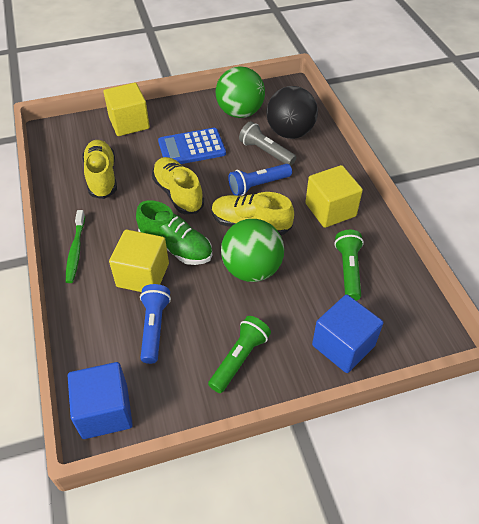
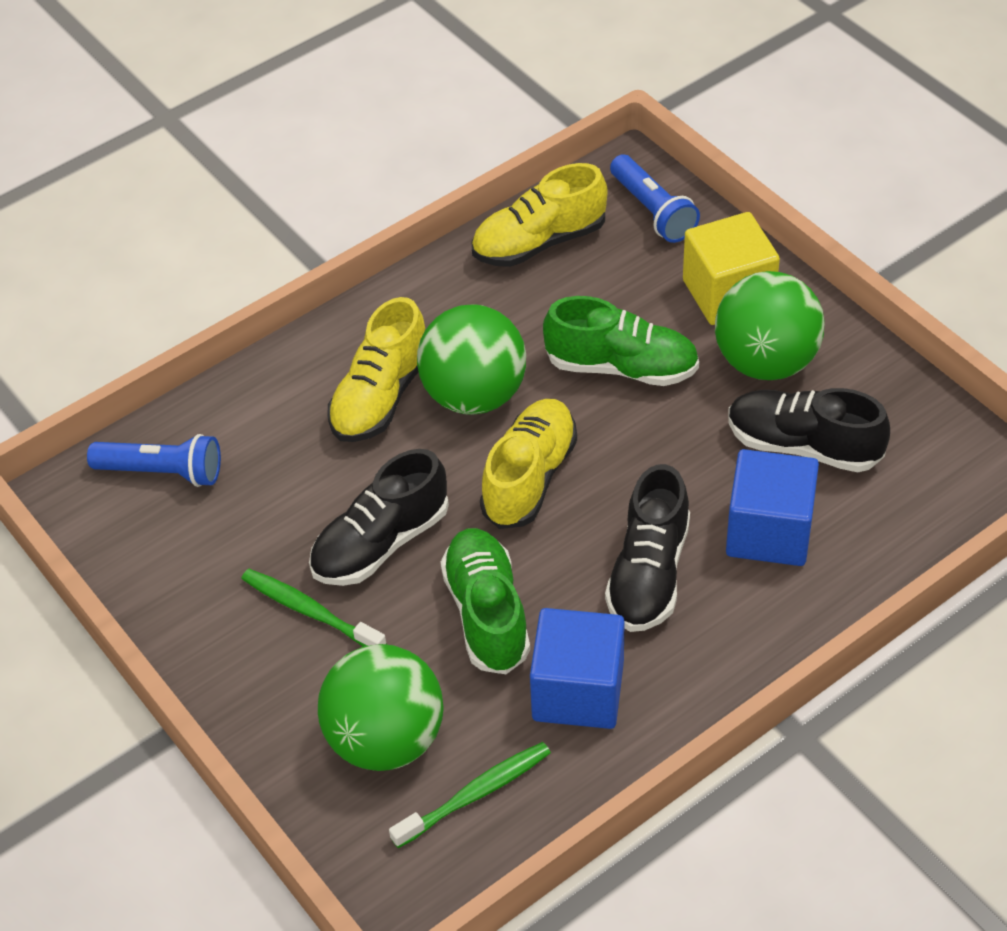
black ball: 1 -> 0
black shoe: 0 -> 3
blue calculator: 1 -> 0
green ball: 2 -> 3
green flashlight: 2 -> 0
green shoe: 1 -> 2
green toothbrush: 1 -> 2
grey flashlight: 1 -> 0
yellow cube: 3 -> 1

